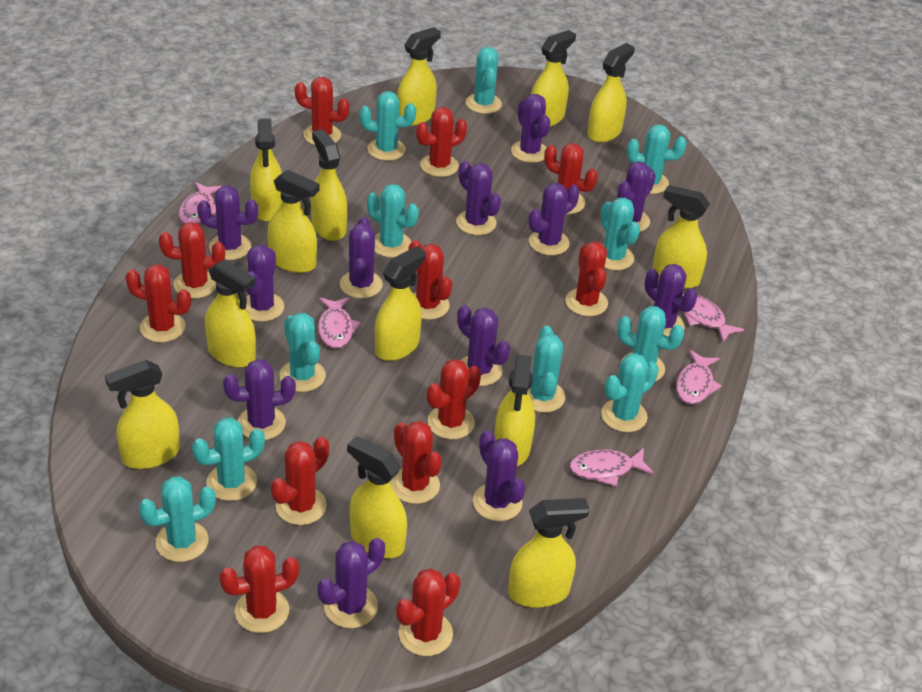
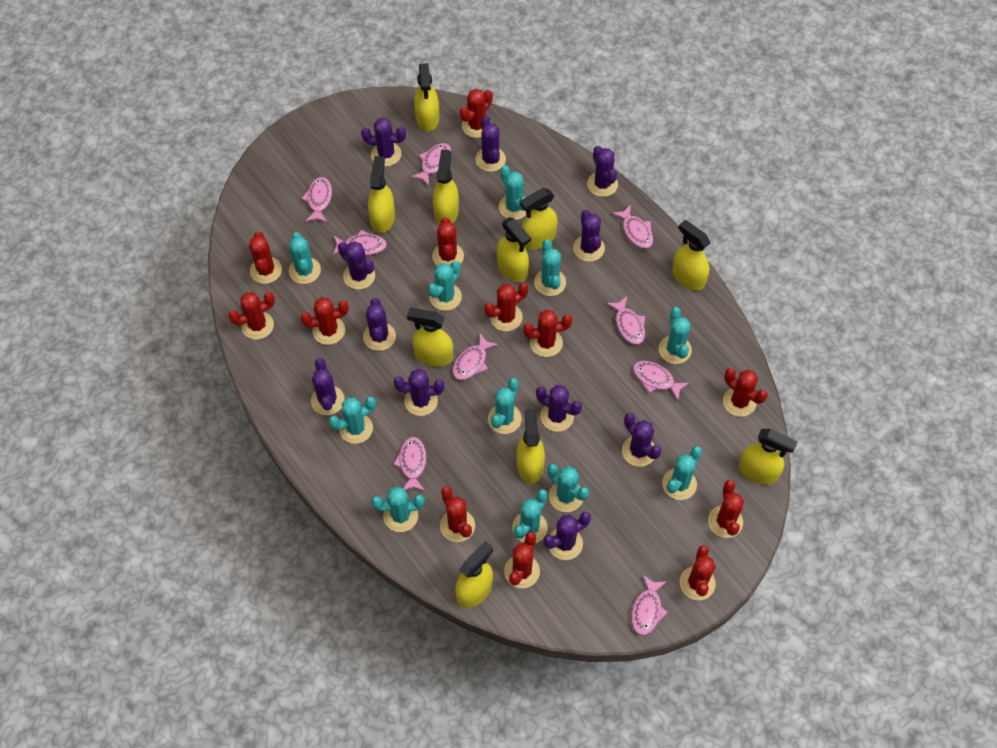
pink fish: 5 -> 9
purple cactus: 12 -> 11
yellow spray bottle: 13 -> 10

